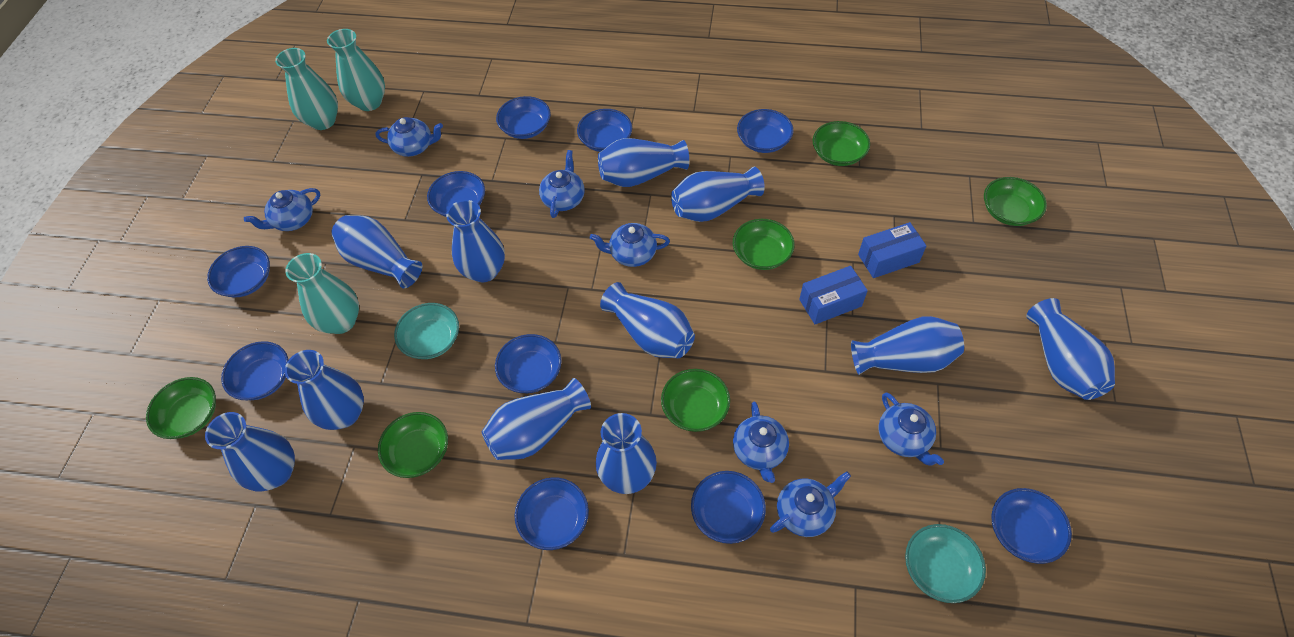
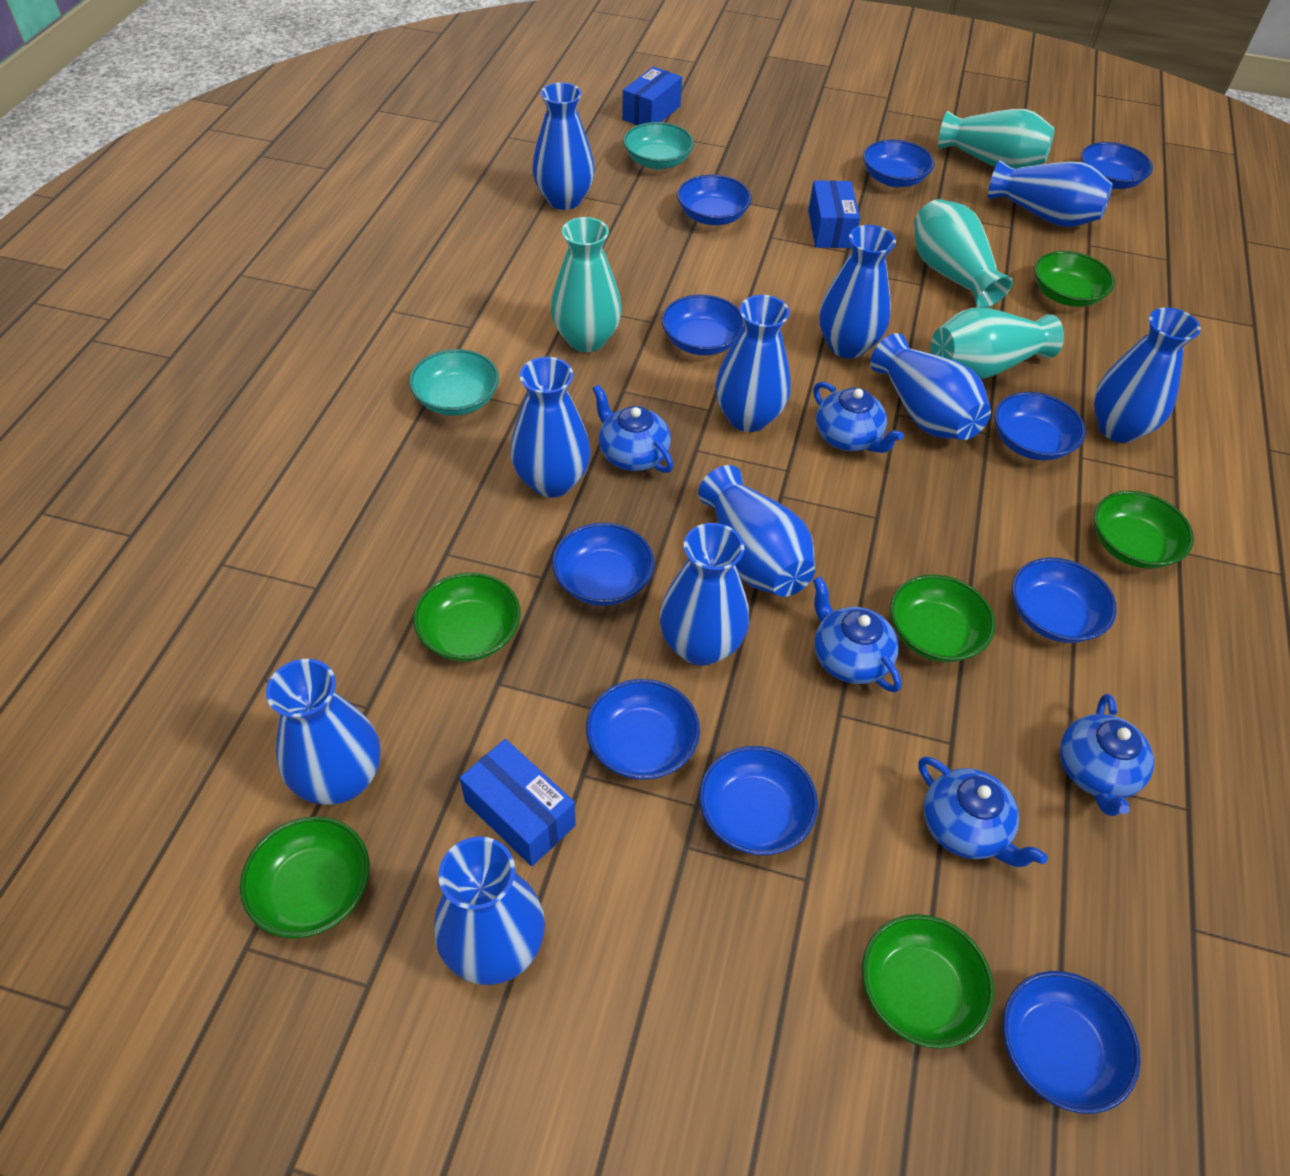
blue box: 2 -> 3
blue teapot: 7 -> 5
turquoise vase: 3 -> 4

